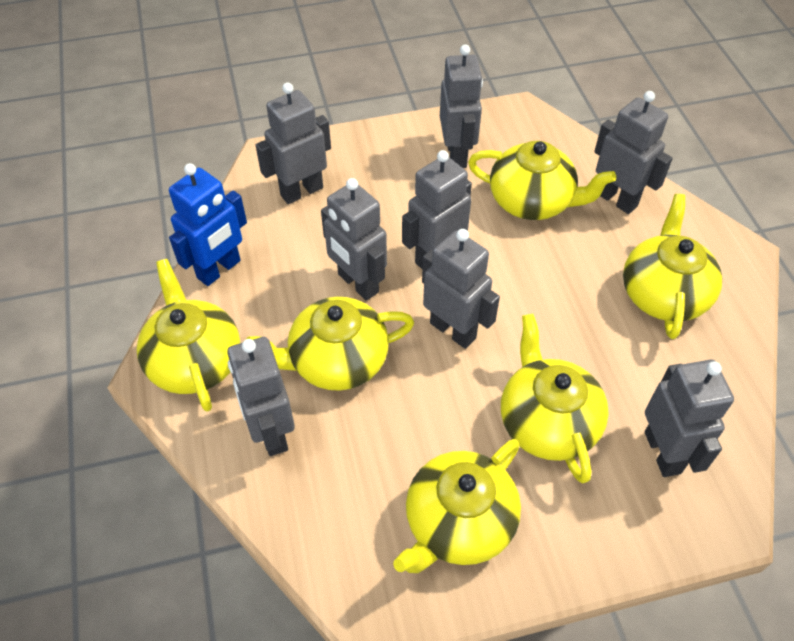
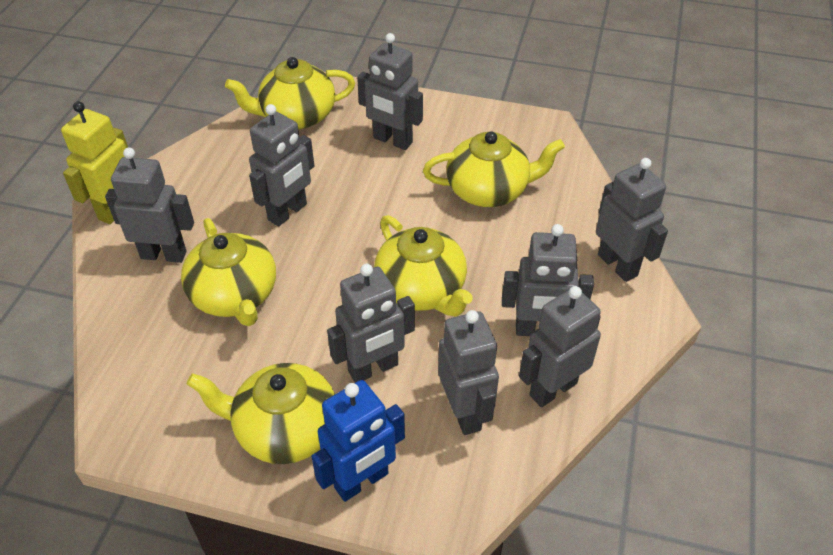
yellow robot: 0 -> 1
yellow teapot: 6 -> 5

